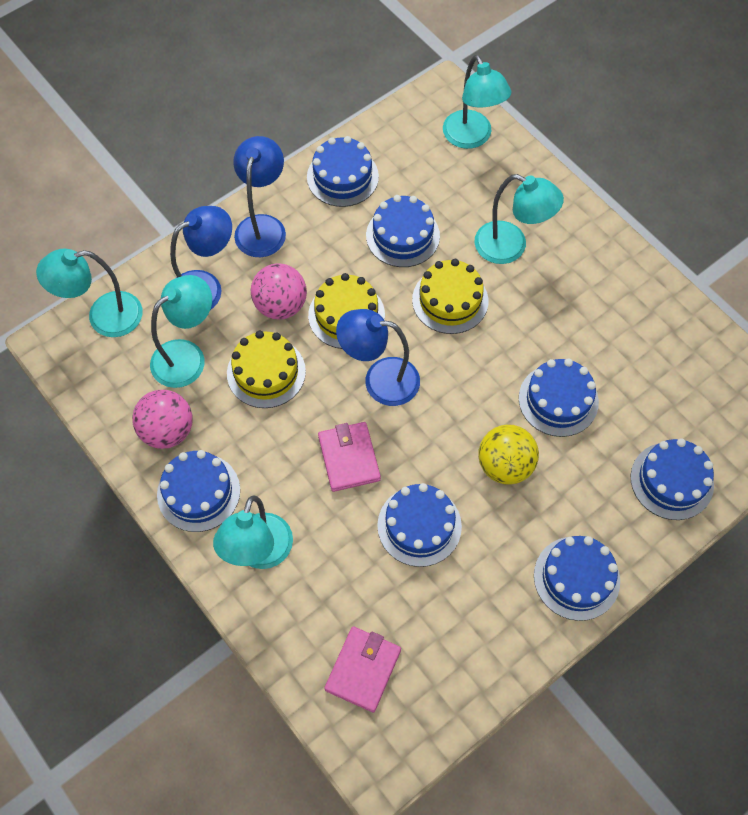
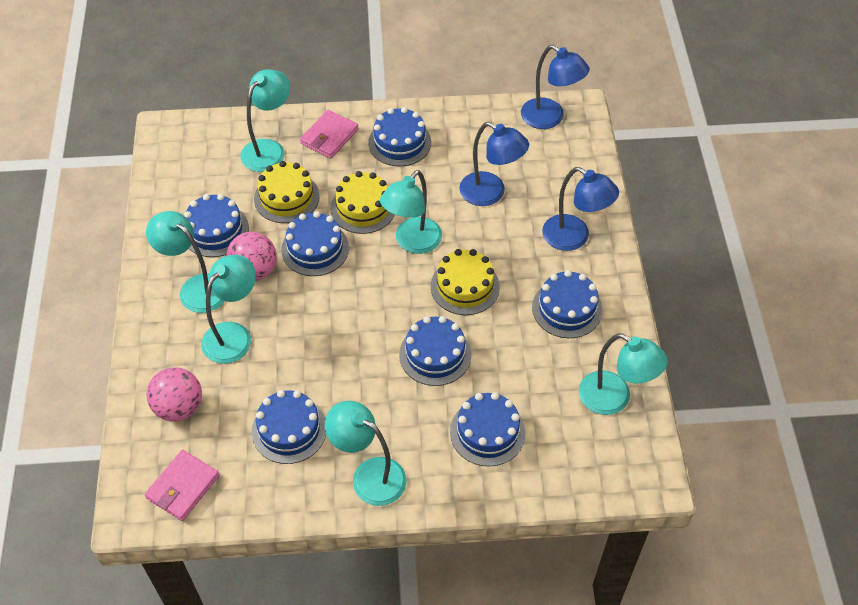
turquoise lamp: 5 -> 6
yellow ball: 1 -> 0

